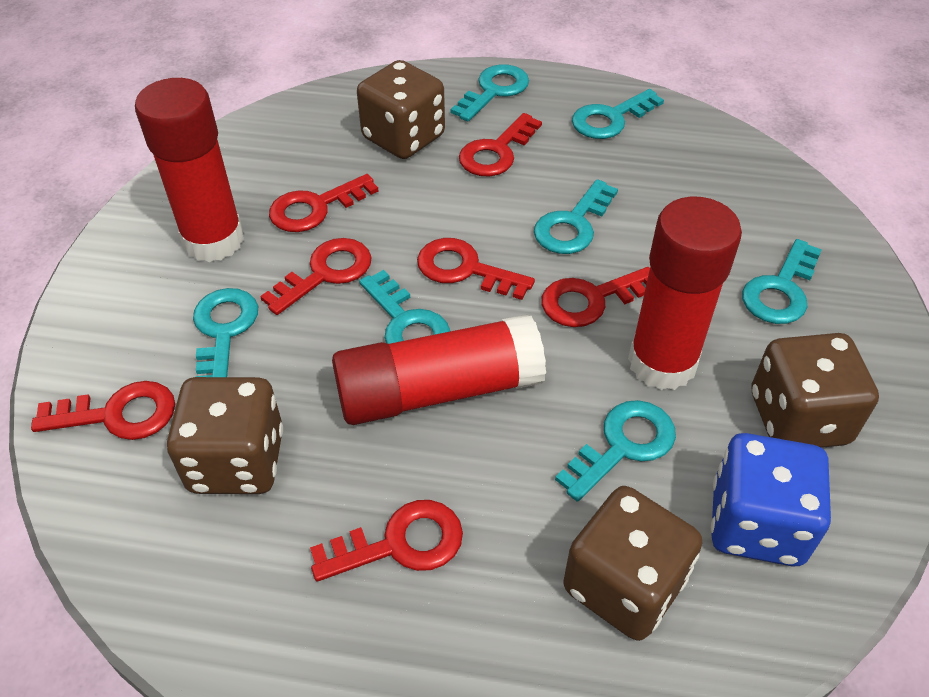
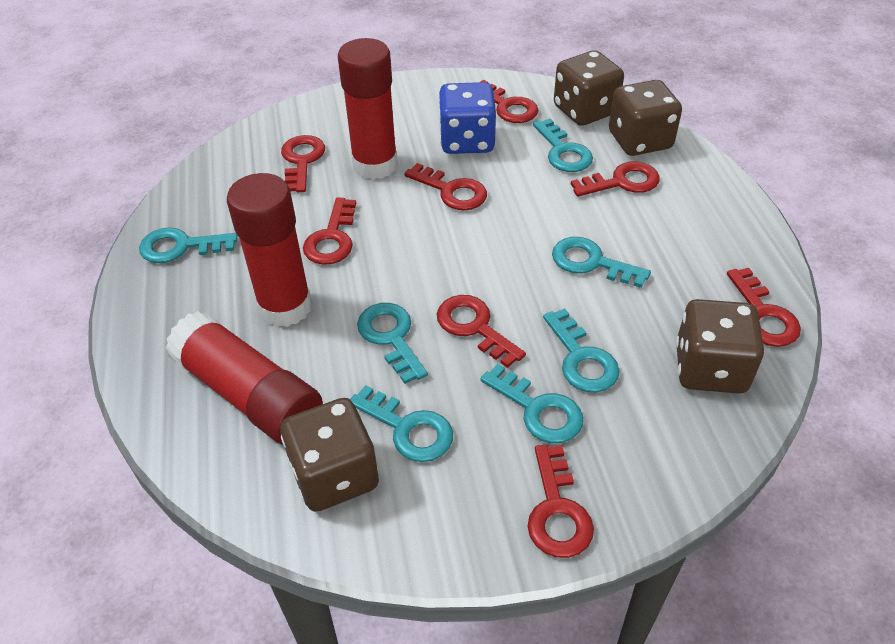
red key: 7 -> 8

